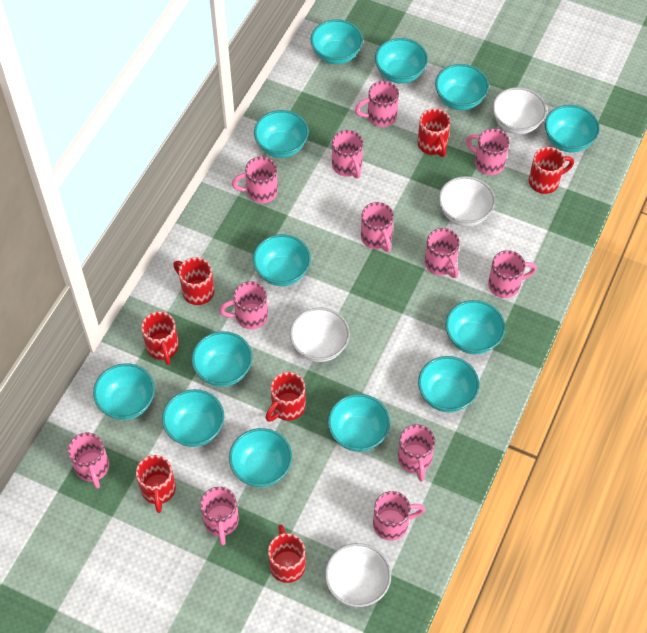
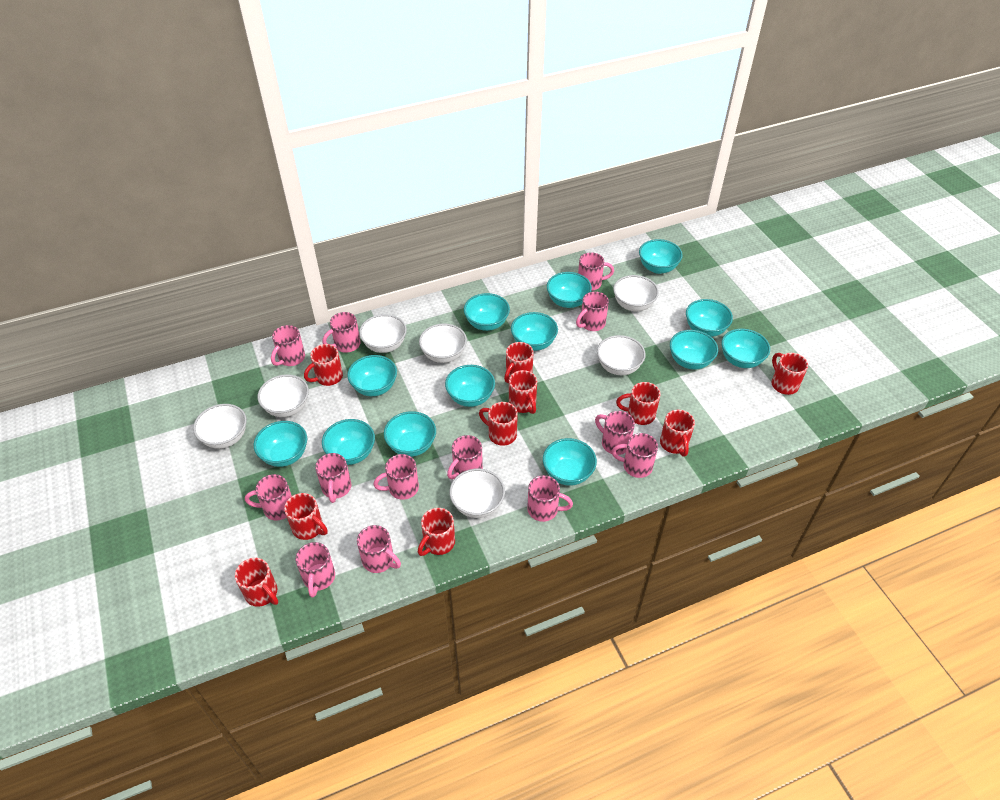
pink mug: 12 -> 13
red mug: 7 -> 10
white bowl: 4 -> 7

